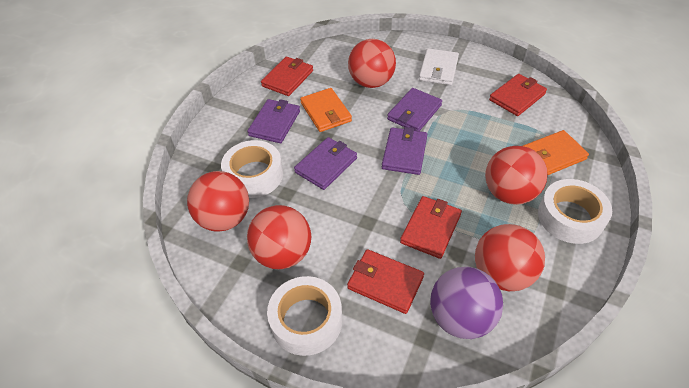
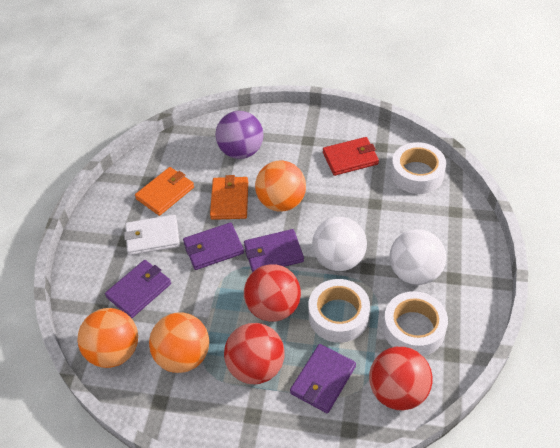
orange ball: 0 -> 3
red ball: 5 -> 3
red wallet: 4 -> 1
white ball: 0 -> 2

